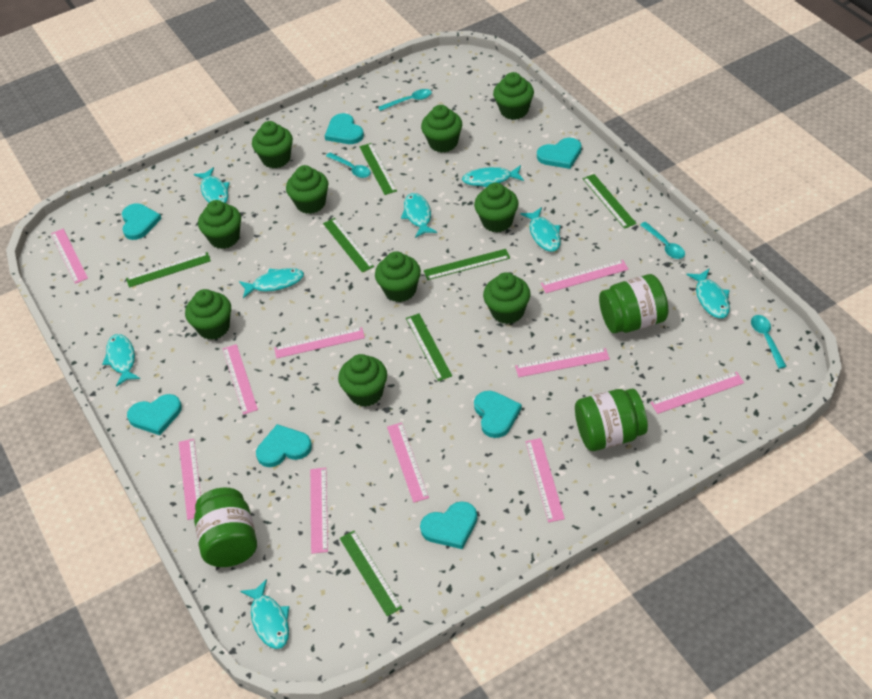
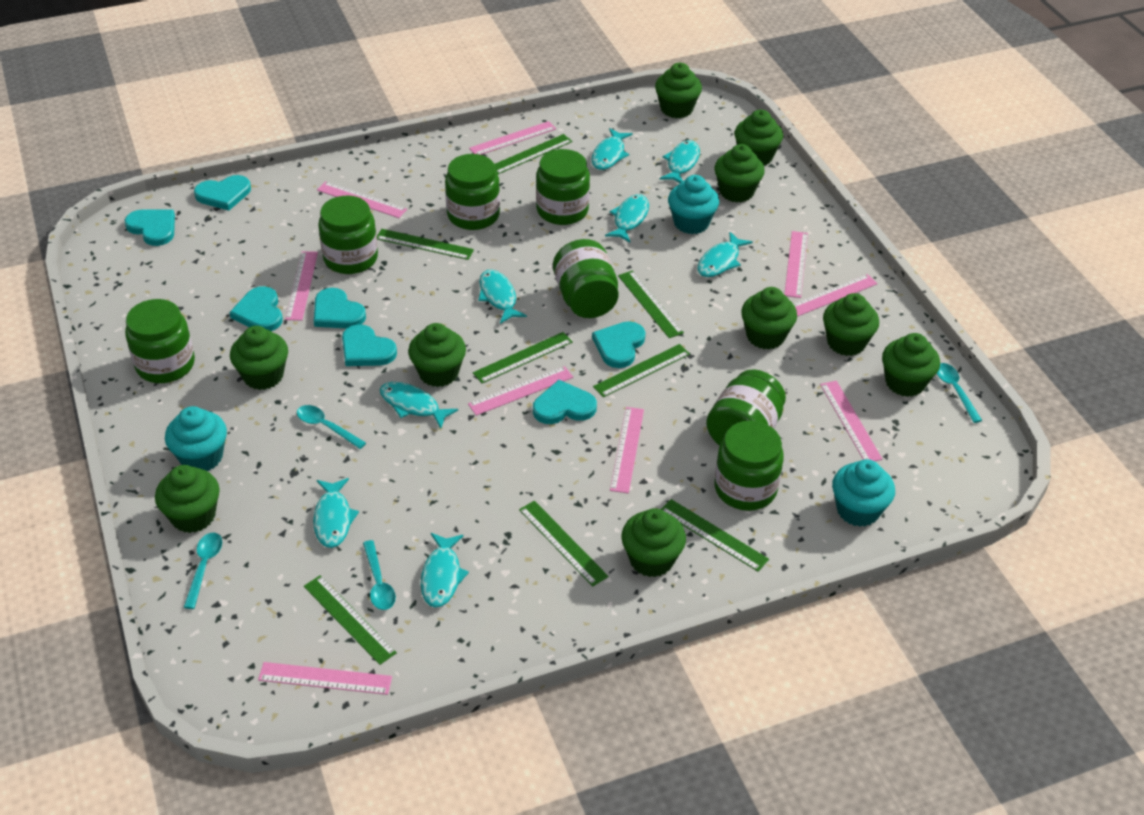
green jar: 3 -> 7
green ruler: 7 -> 8
pink ruler: 10 -> 9
turquoise cupcake: 0 -> 3

